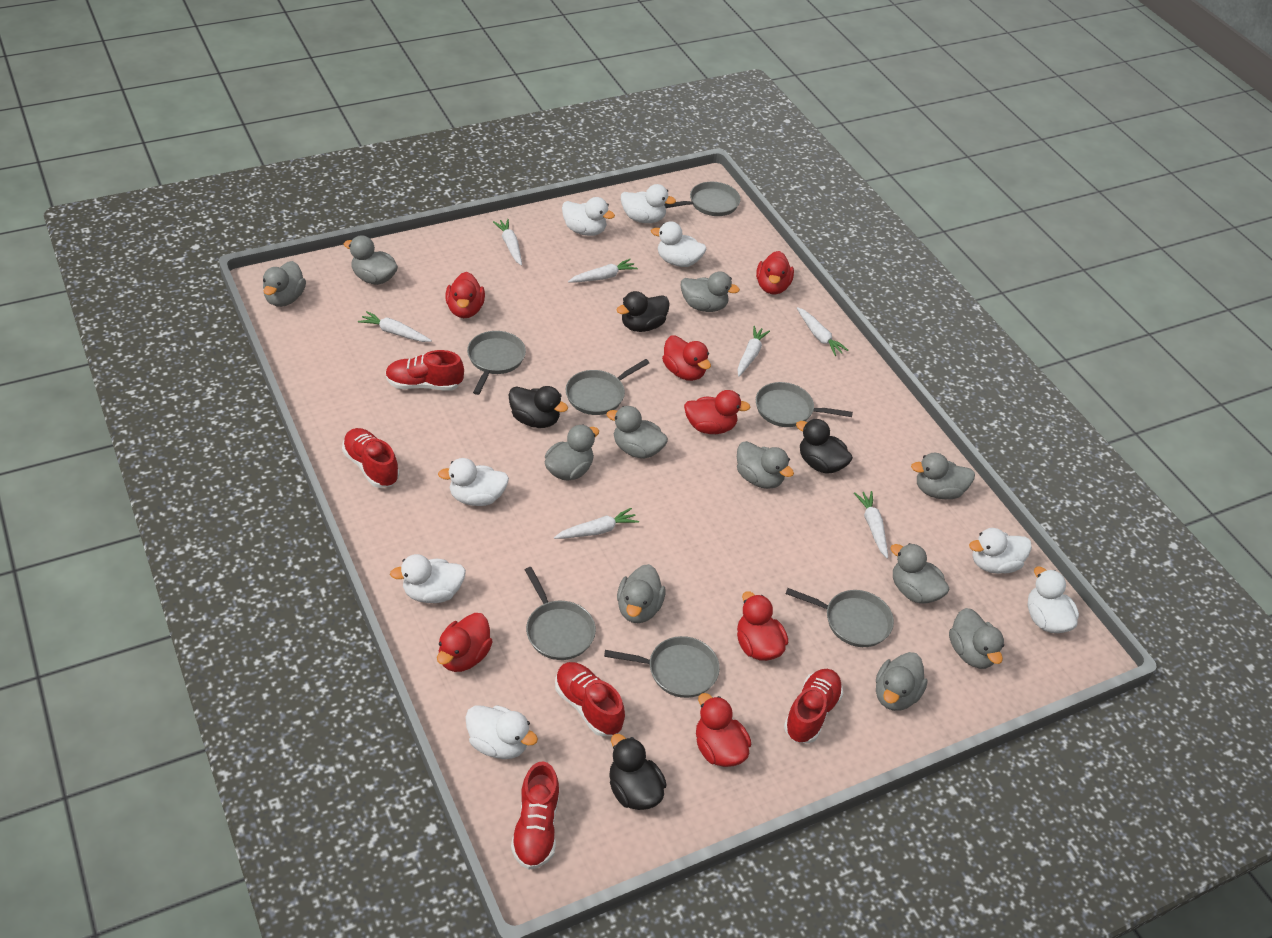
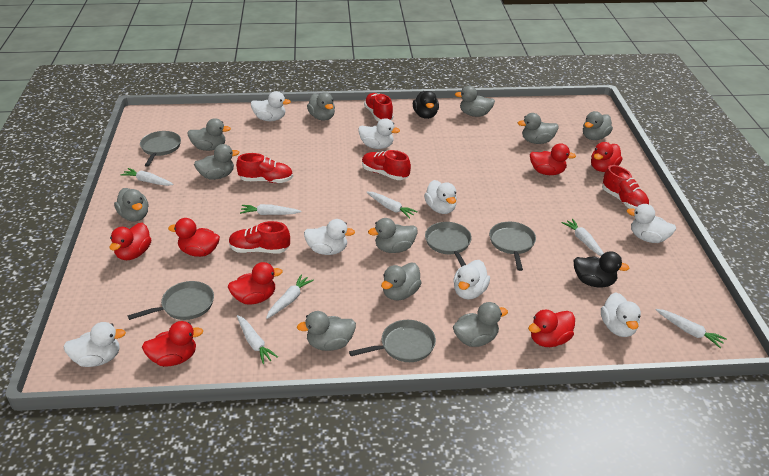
black duck: 4 -> 2
grey pan: 7 -> 5

